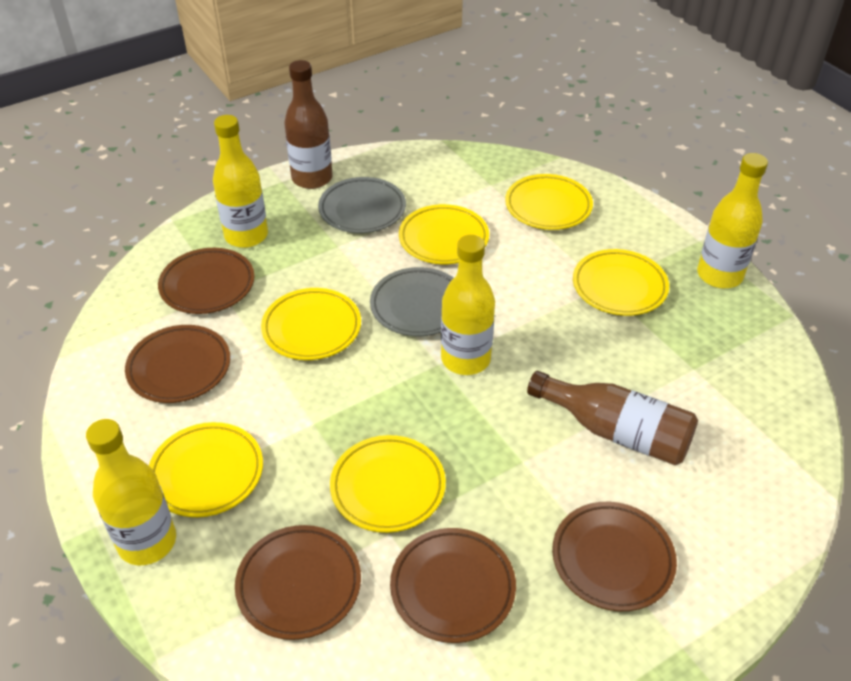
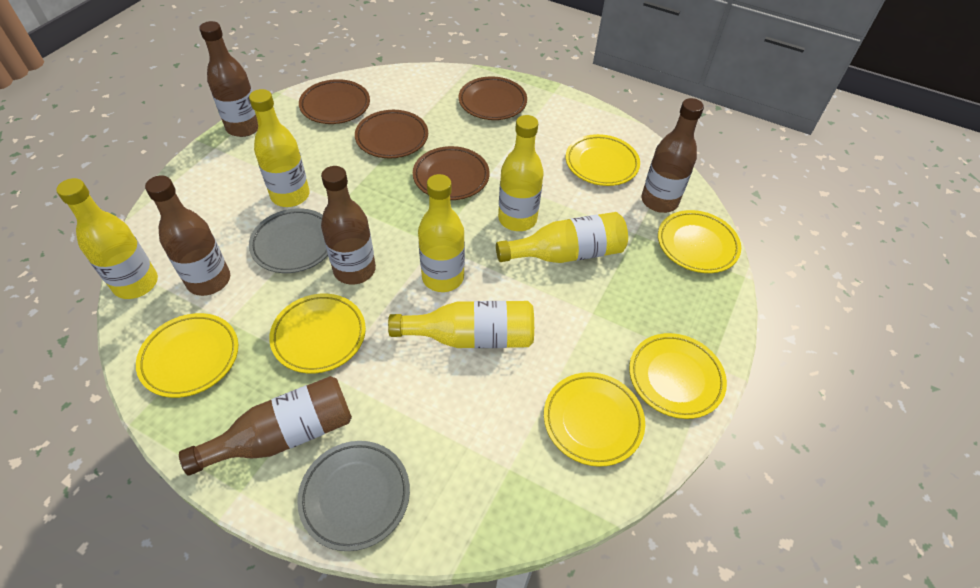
brown bottle: 2 -> 5
brown plate: 5 -> 4
yellow bottle: 4 -> 6

